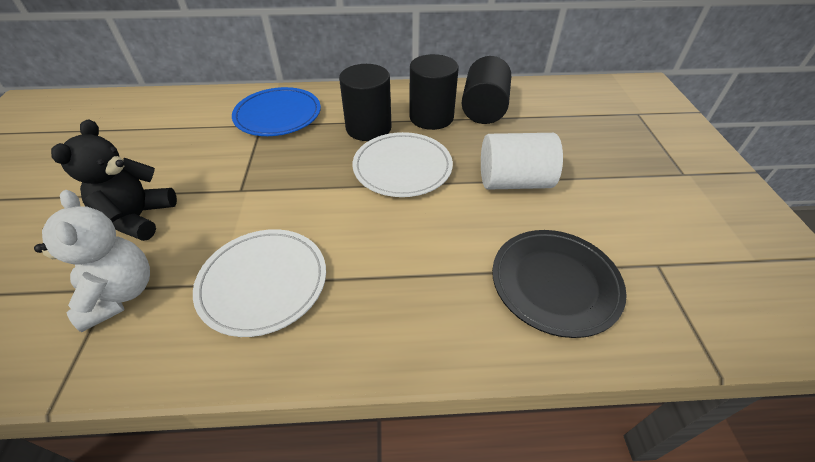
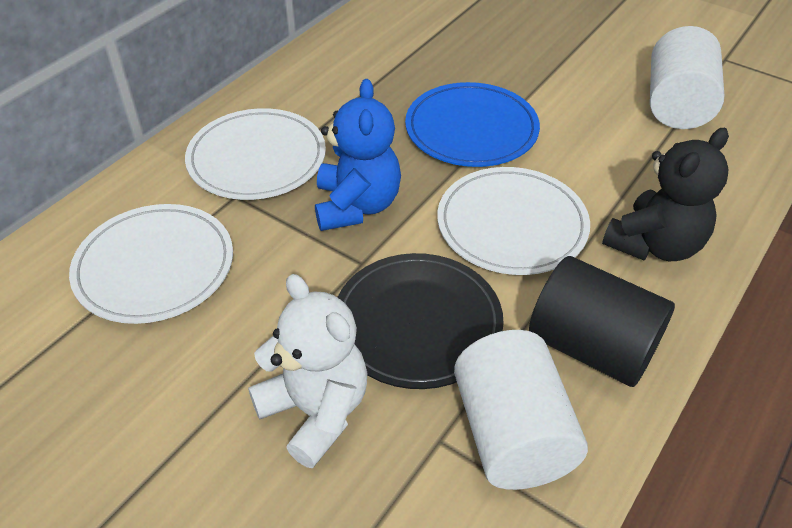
black cylinder: 3 -> 1
blue teddy bear: 0 -> 1
white cylinder: 1 -> 2
white plate: 2 -> 3

